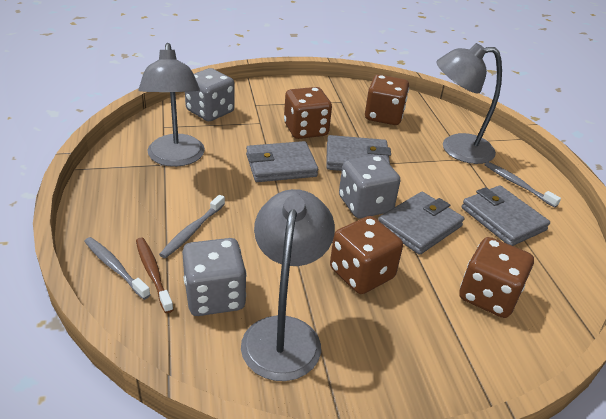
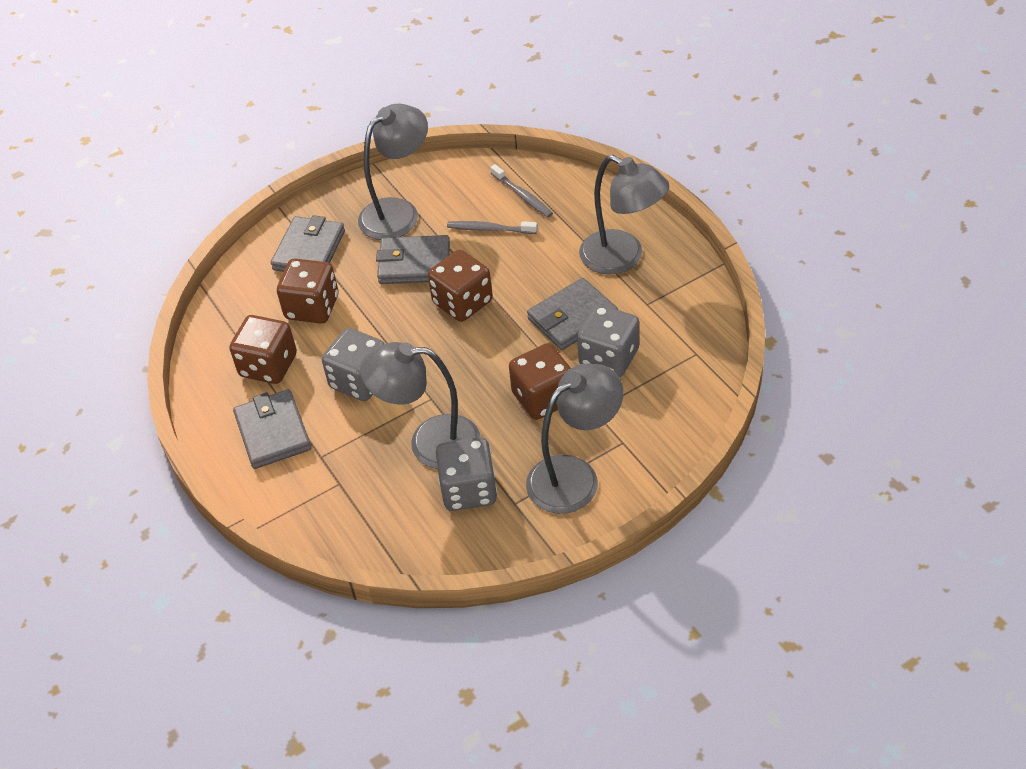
brown toothbrush: 1 -> 0
grey lamp: 3 -> 4
grey toothbrush: 3 -> 2

